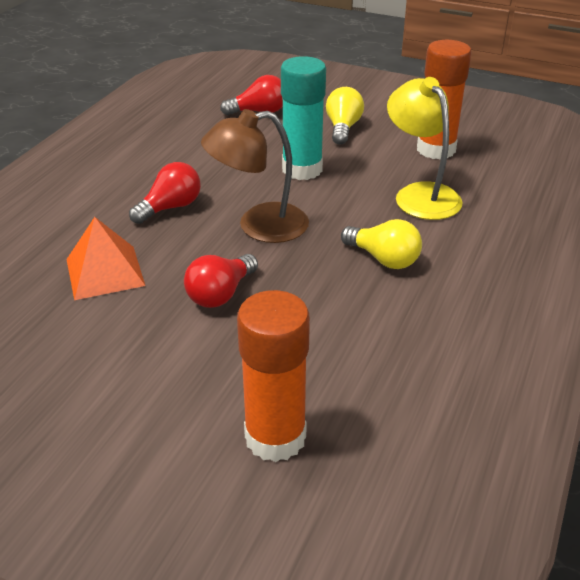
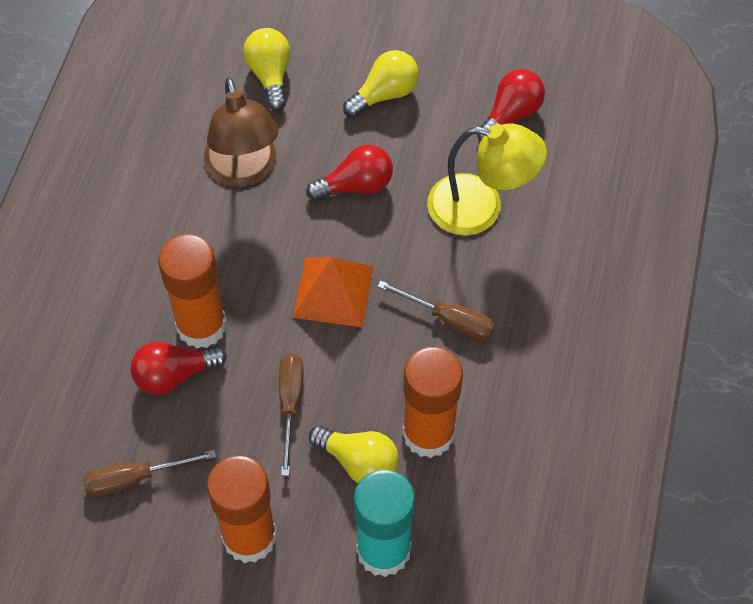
brown screwdriver: 0 -> 3
orange glue stick: 2 -> 3
yellow light bulb: 2 -> 3

